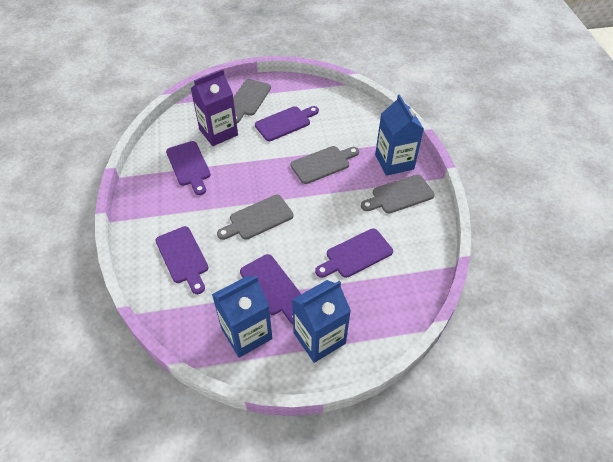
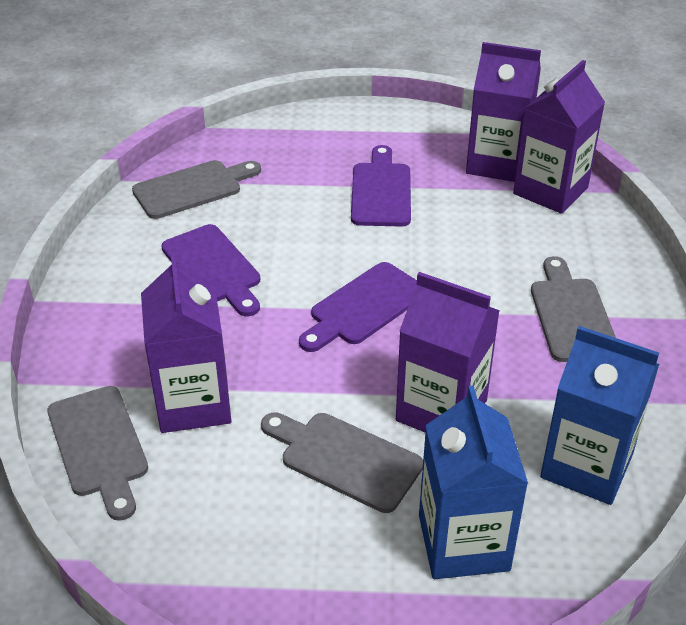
blue carton: 3 -> 2
purple carton: 1 -> 4
purple cutting board: 5 -> 3

